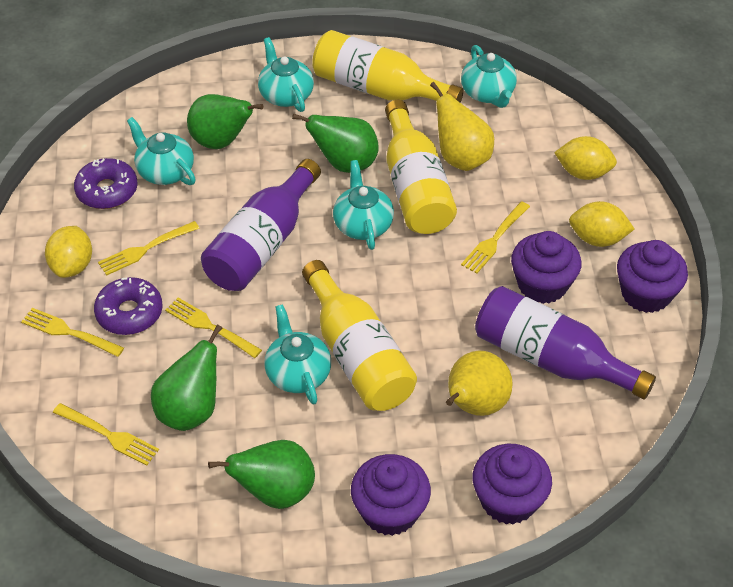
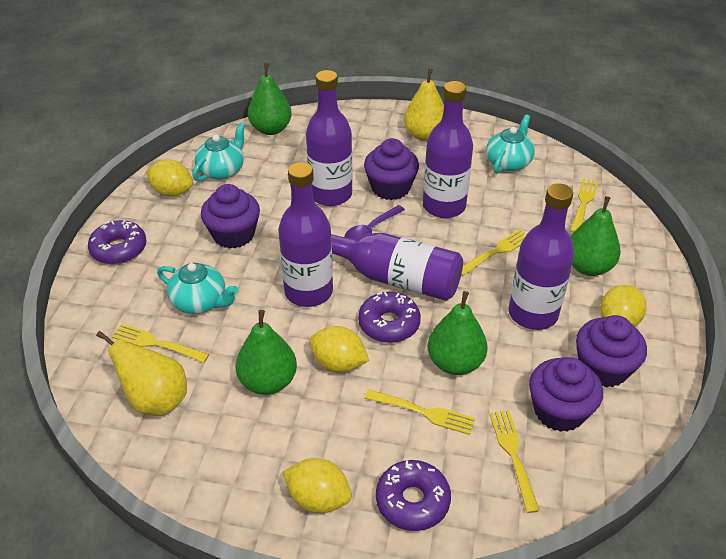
purple bottle: 2 -> 5
purple donut: 2 -> 3
purple spoon: 0 -> 1
turquoise teapot: 5 -> 3
yellow bottle: 3 -> 0
yellow lemon: 3 -> 4

